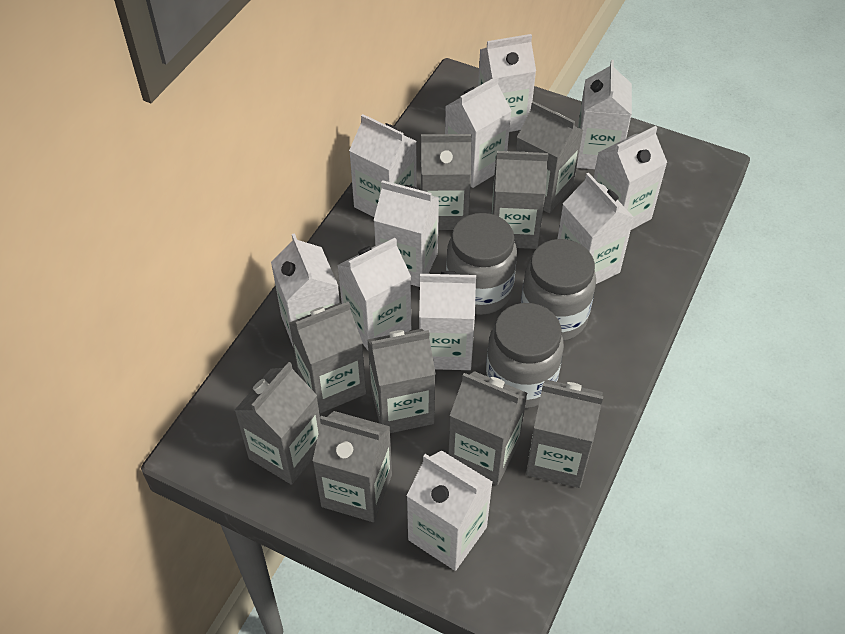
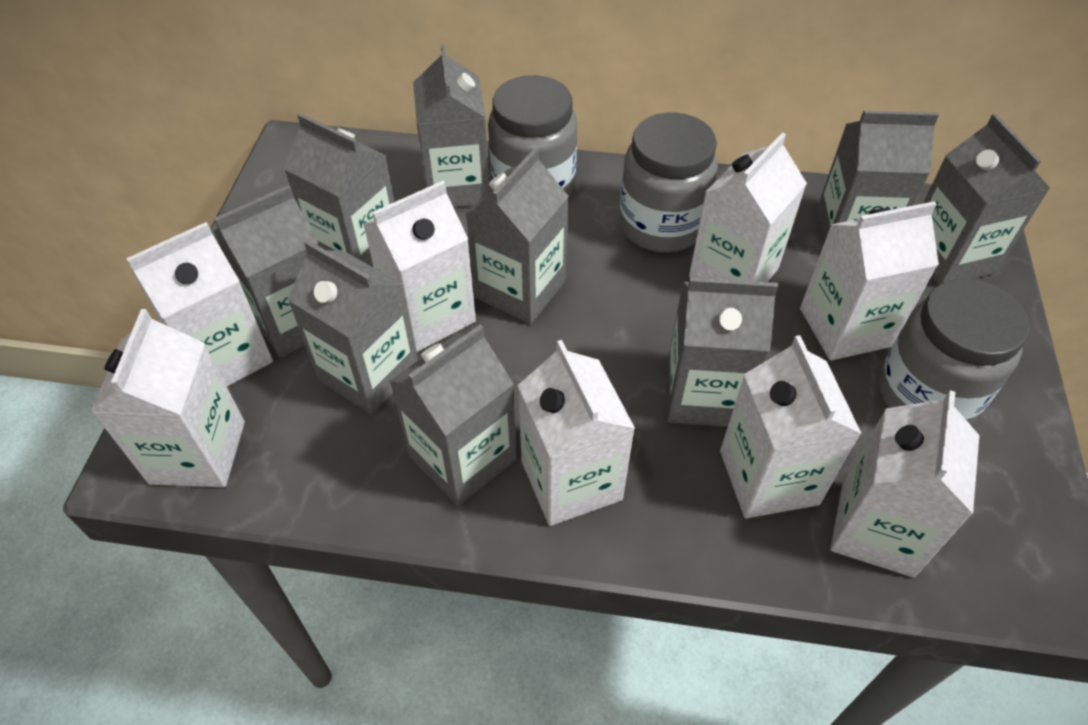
white carton: 11 -> 8

